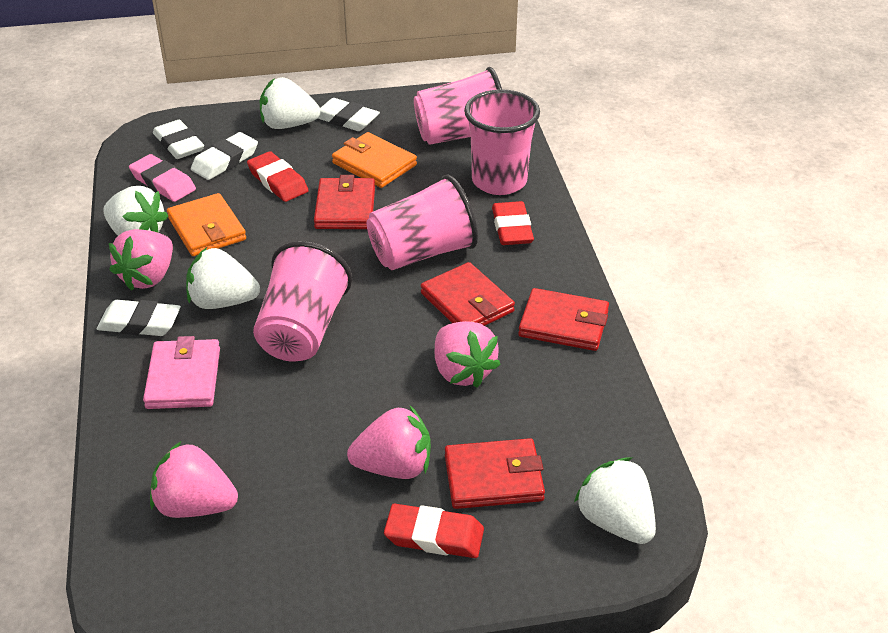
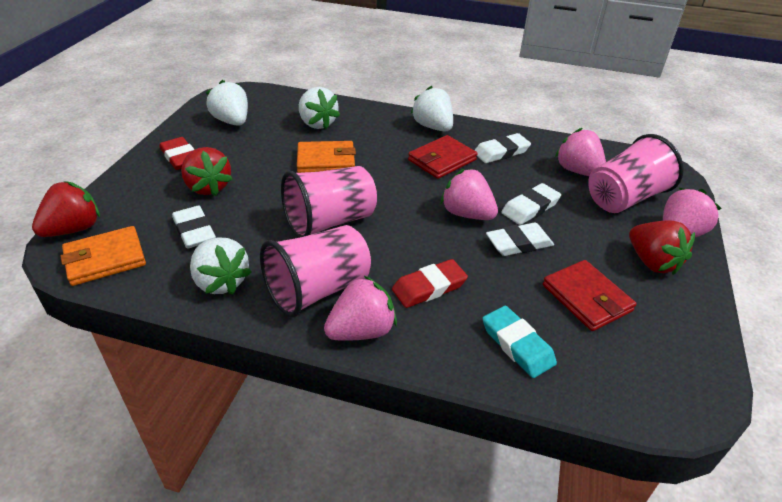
pink cup: 4 -> 3
pink eraser: 1 -> 0
pink wallet: 1 -> 0
red eraser: 3 -> 2
red strawberry: 0 -> 3
red wallet: 4 -> 2
turquoise eraser: 0 -> 1

